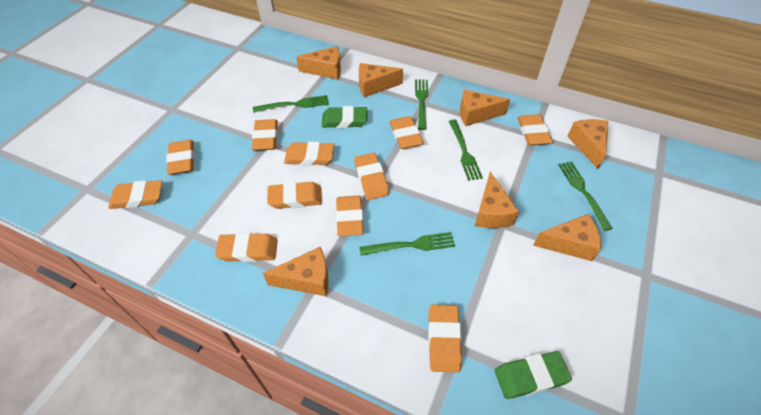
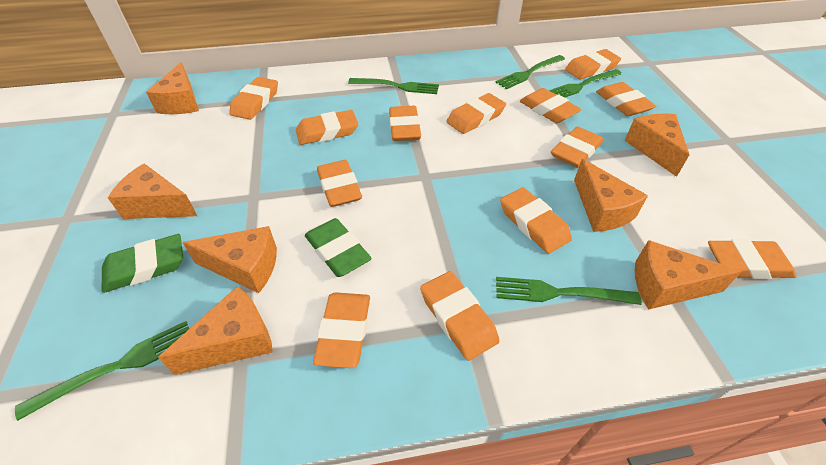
orange eraser: 11 -> 13

